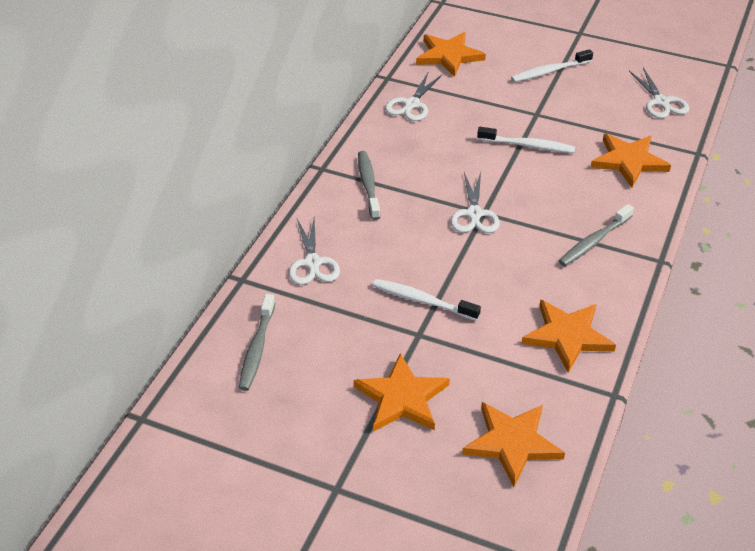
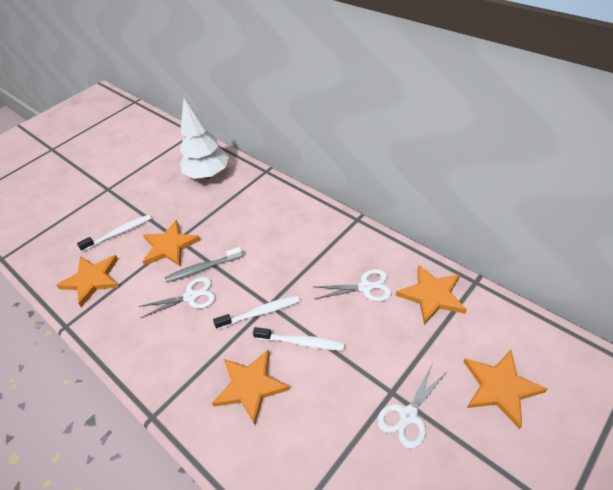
grey toothbrush: 3 -> 1
white scissors: 4 -> 3
white tree: 0 -> 1

